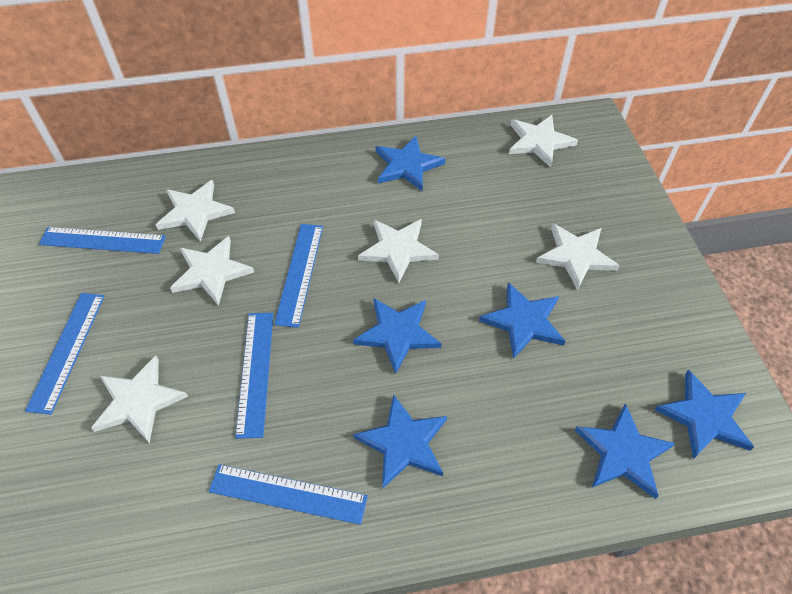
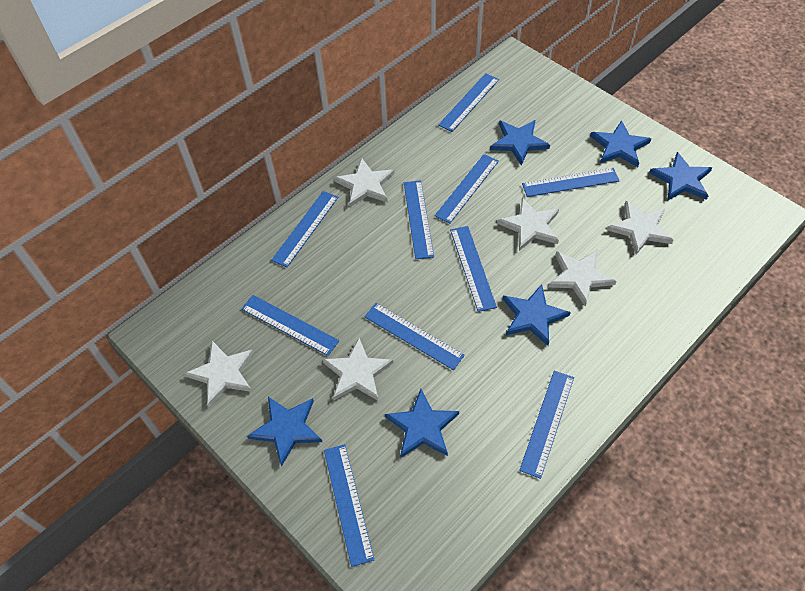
blue ruler: 5 -> 10

